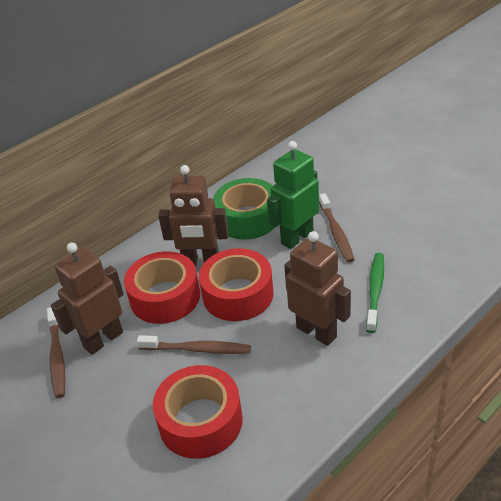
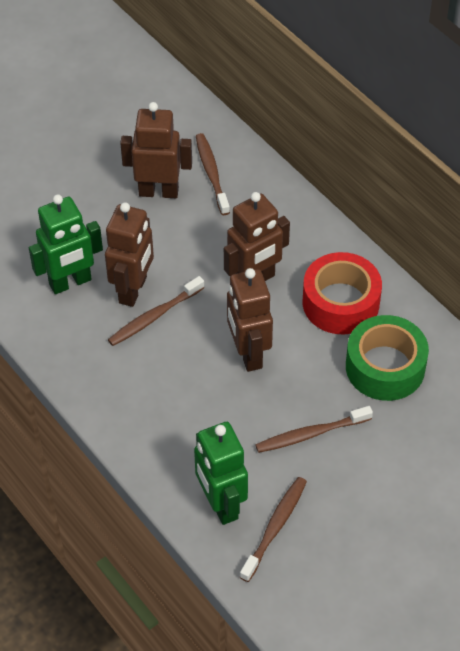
brown robot: 3 -> 4
brown toothbrush: 3 -> 4
green robot: 1 -> 2
green toothbrush: 1 -> 0
red tape: 3 -> 1

